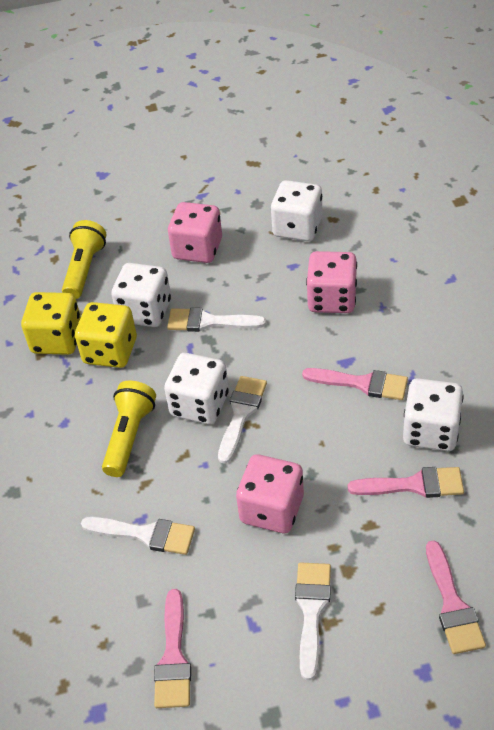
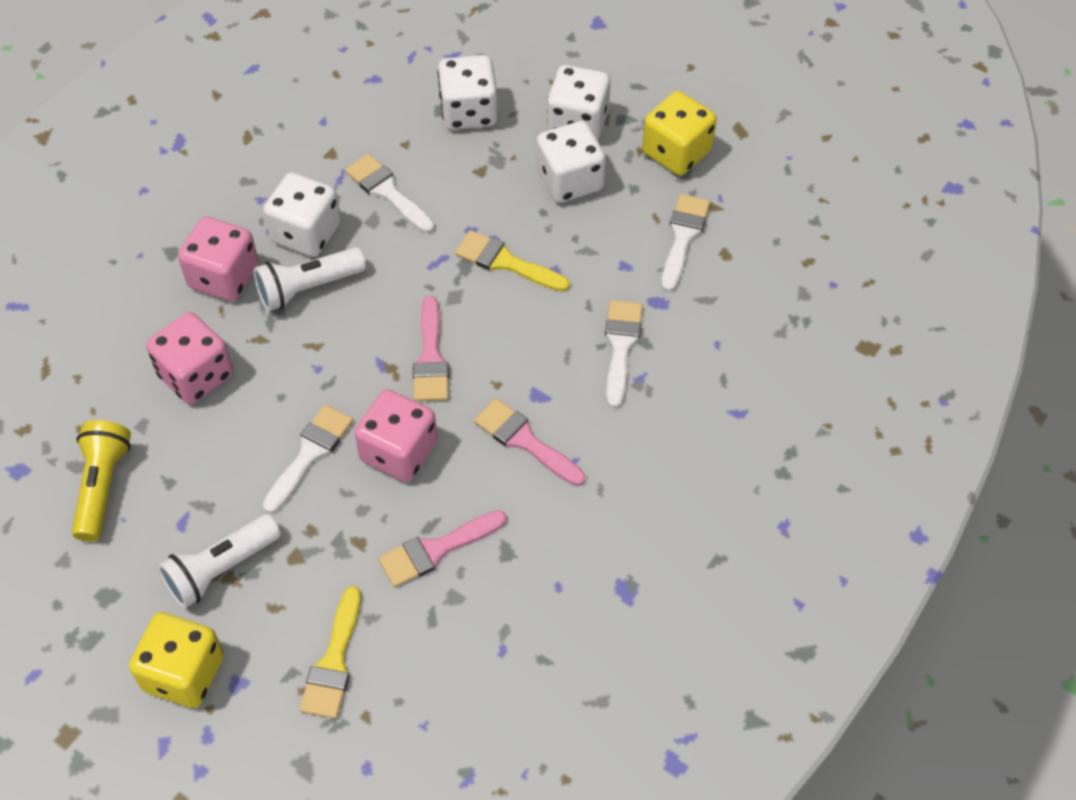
pink brush: 4 -> 3
white flashlight: 0 -> 2
yellow brush: 0 -> 2
yellow flashlight: 2 -> 1

